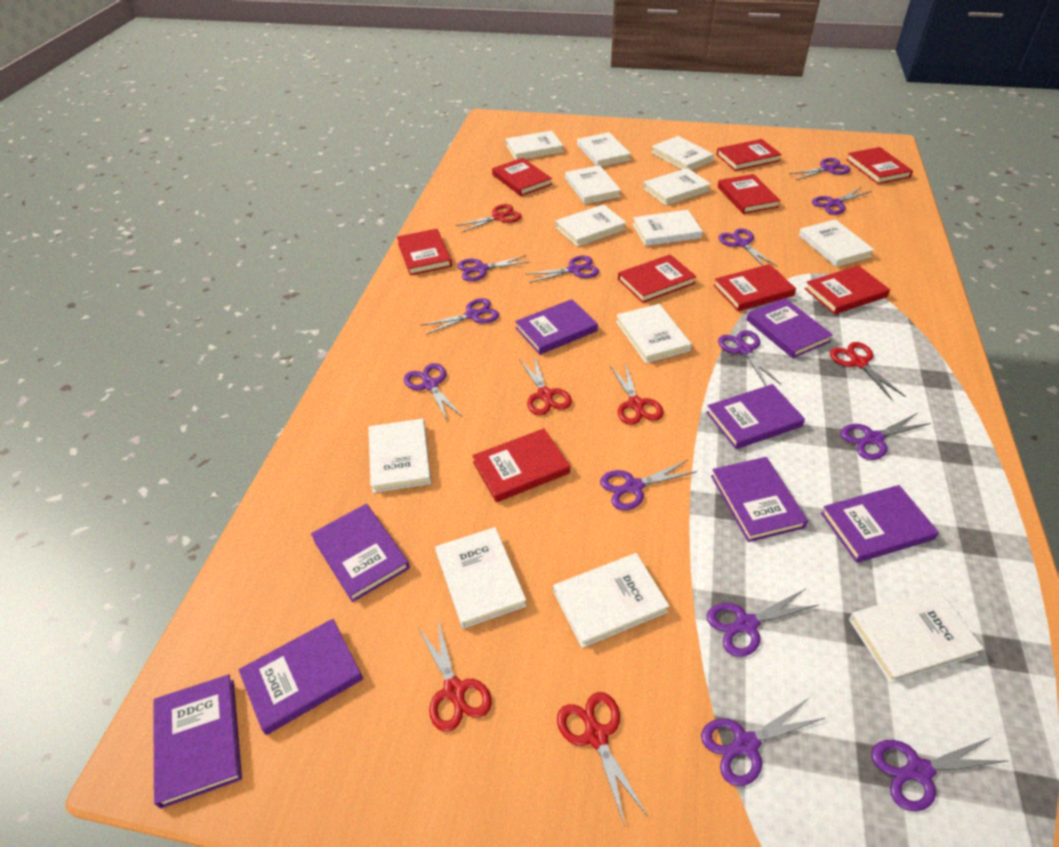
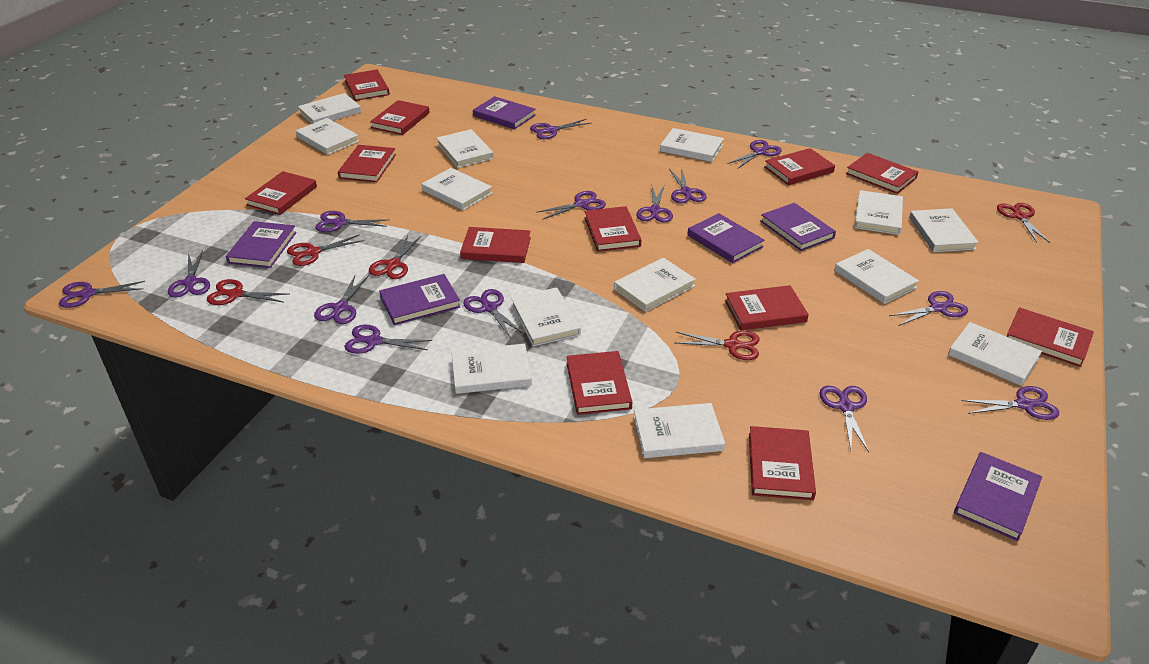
purple book: 8 -> 6
purple scissors: 13 -> 14
red book: 9 -> 12
red scissors: 6 -> 5

